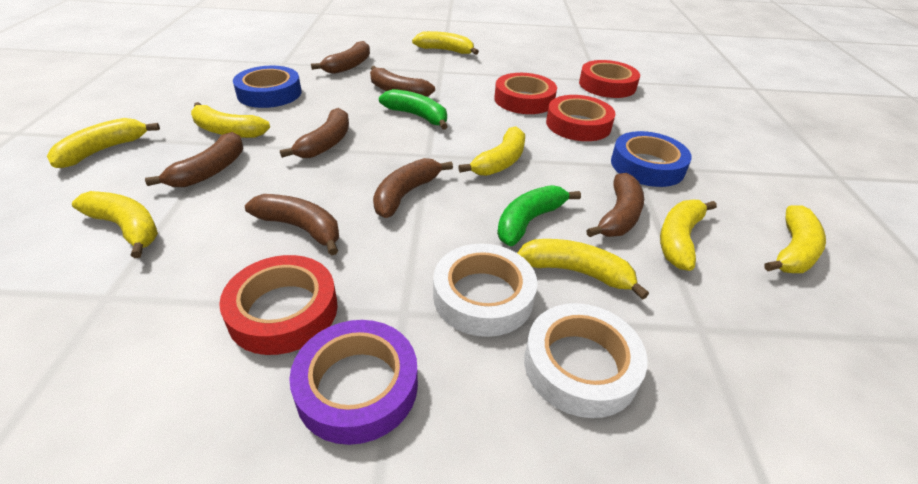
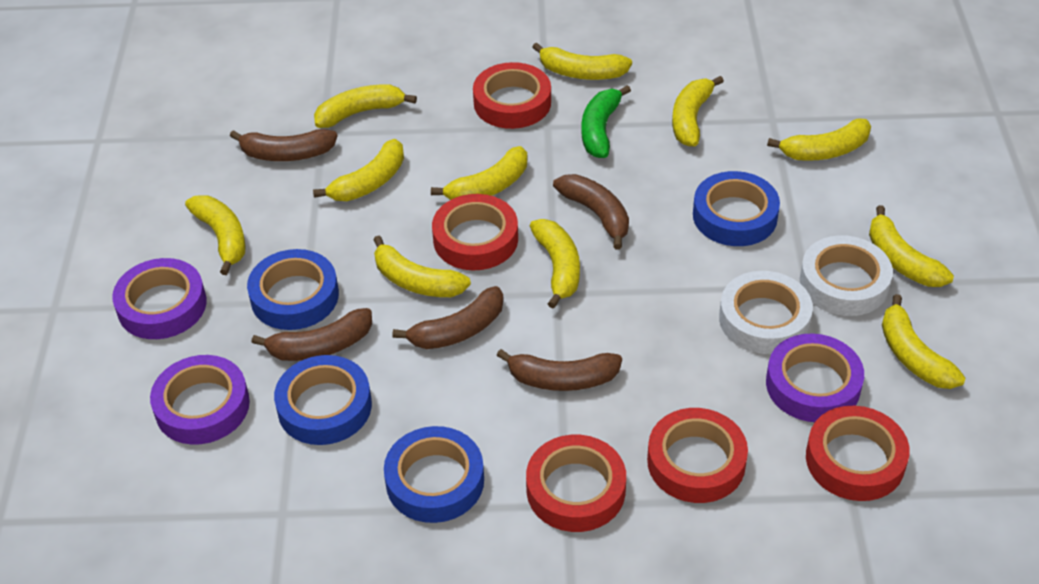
blue tape: 2 -> 4
brown banana: 7 -> 5
green banana: 2 -> 1
purple tape: 1 -> 3
red tape: 4 -> 5
yellow banana: 8 -> 11

